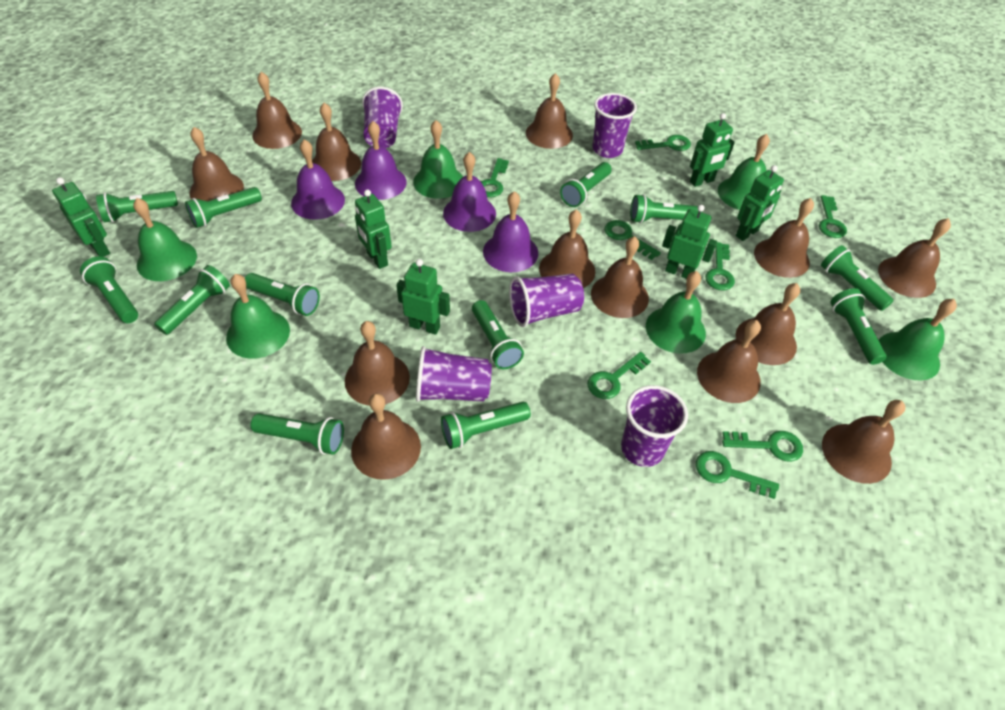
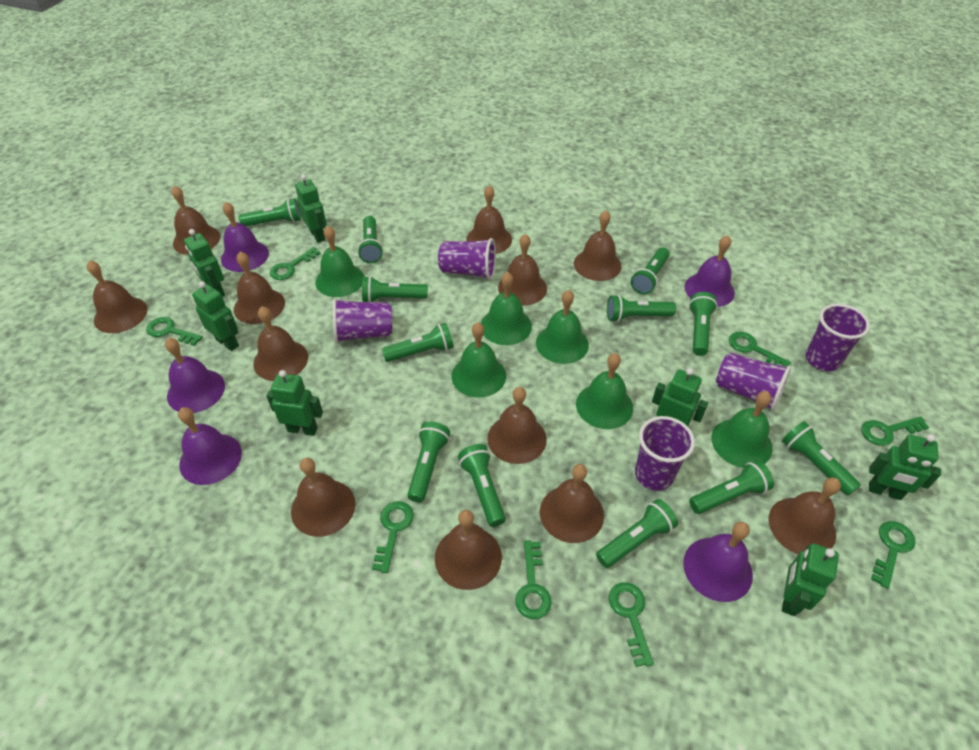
brown bell: 13 -> 12
green robot: 6 -> 7
purple bell: 4 -> 5

